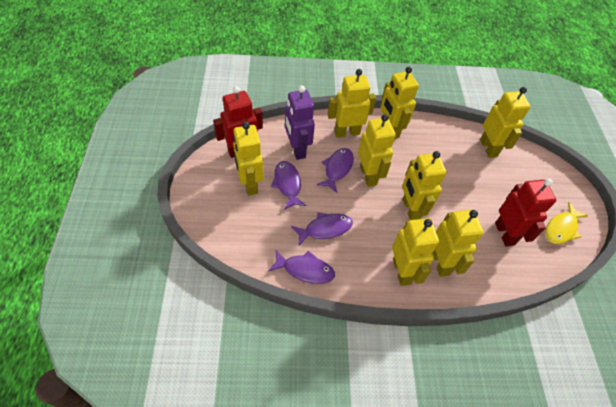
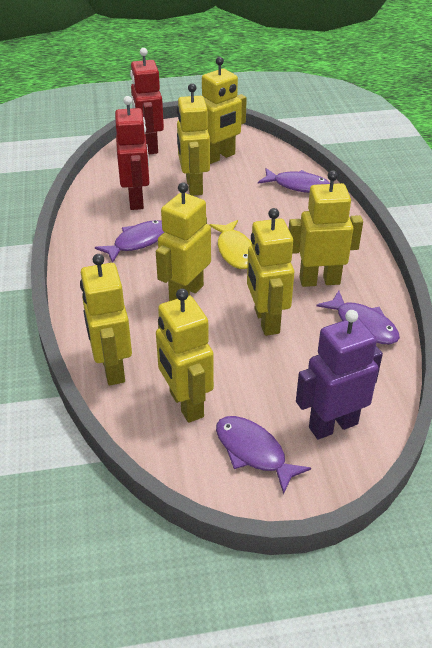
yellow robot: 8 -> 7

